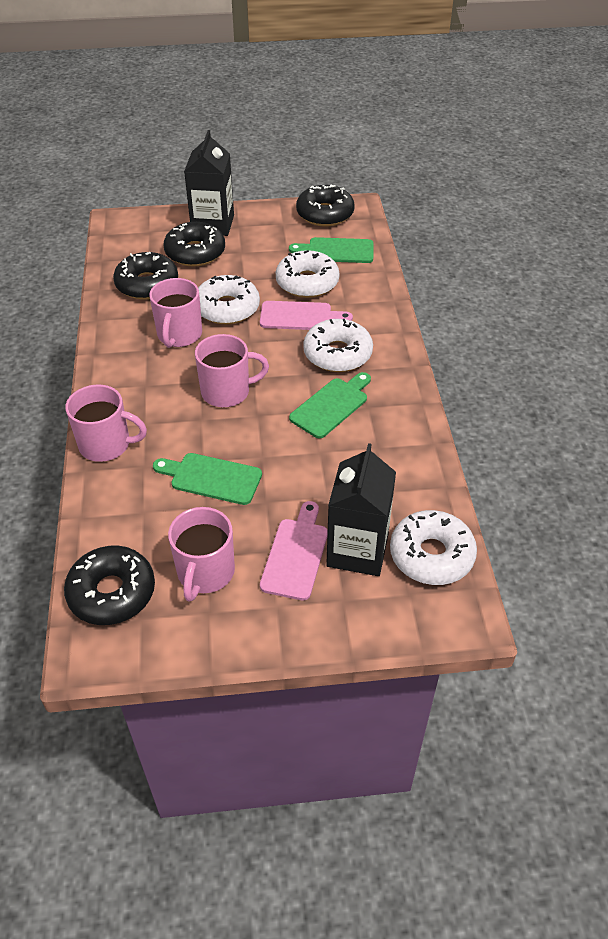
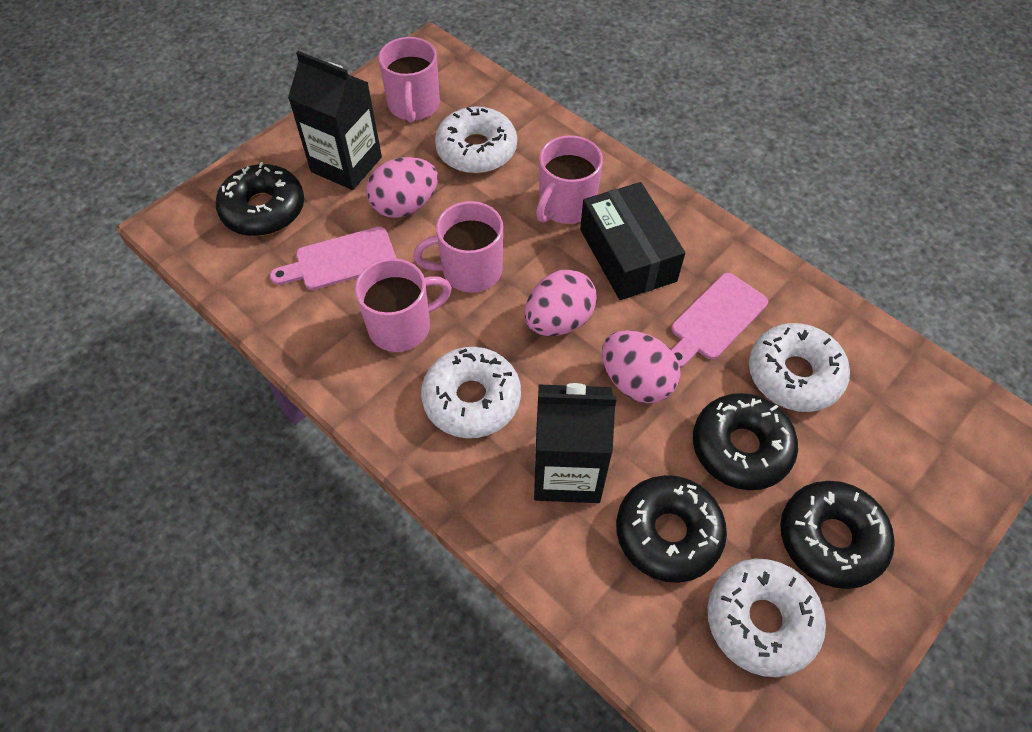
black box: 0 -> 1
green cutting board: 3 -> 0
pink egg: 0 -> 3

